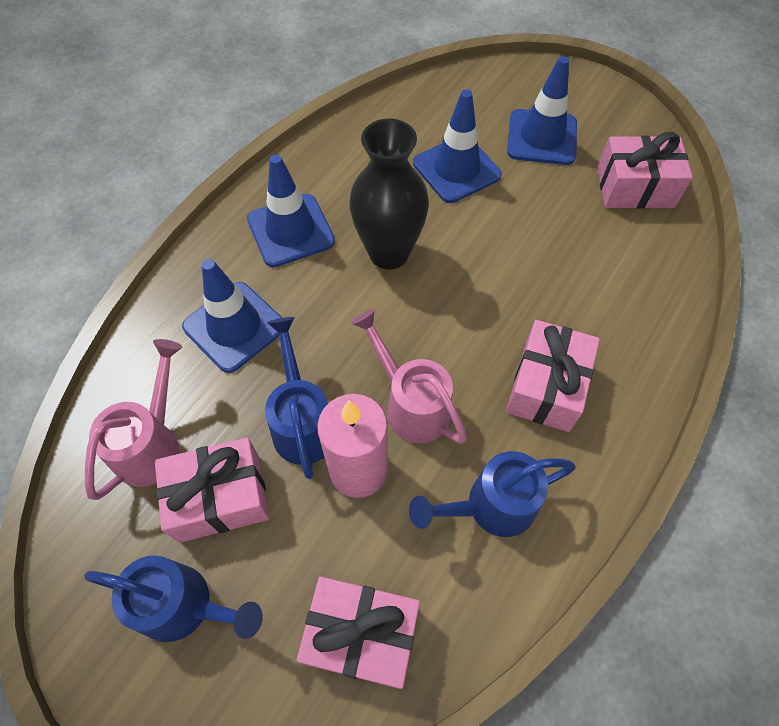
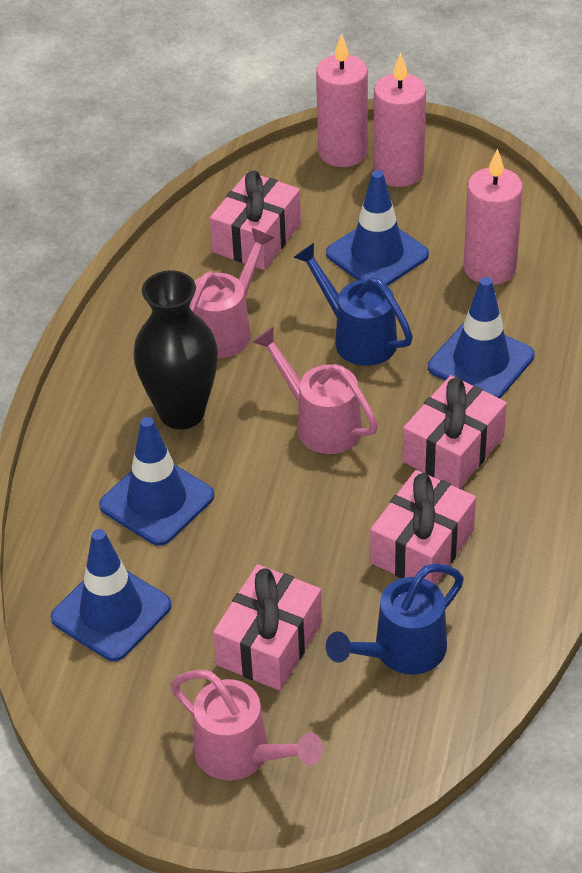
blue watering can: 3 -> 2
pink candle: 1 -> 3
pink watering can: 2 -> 3

